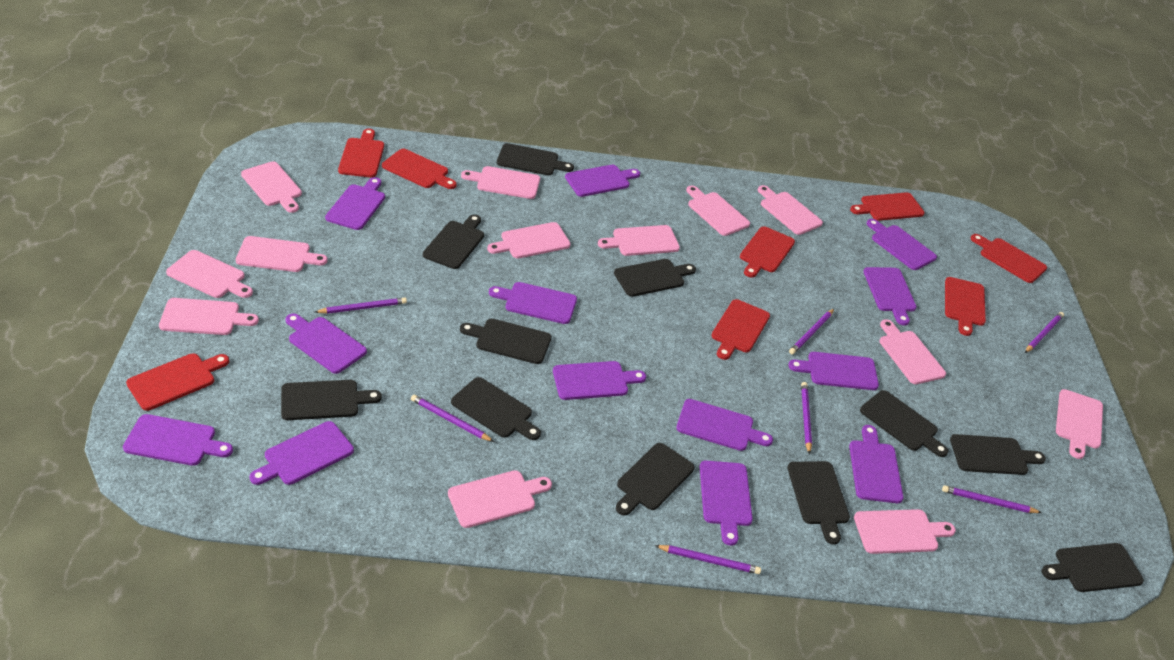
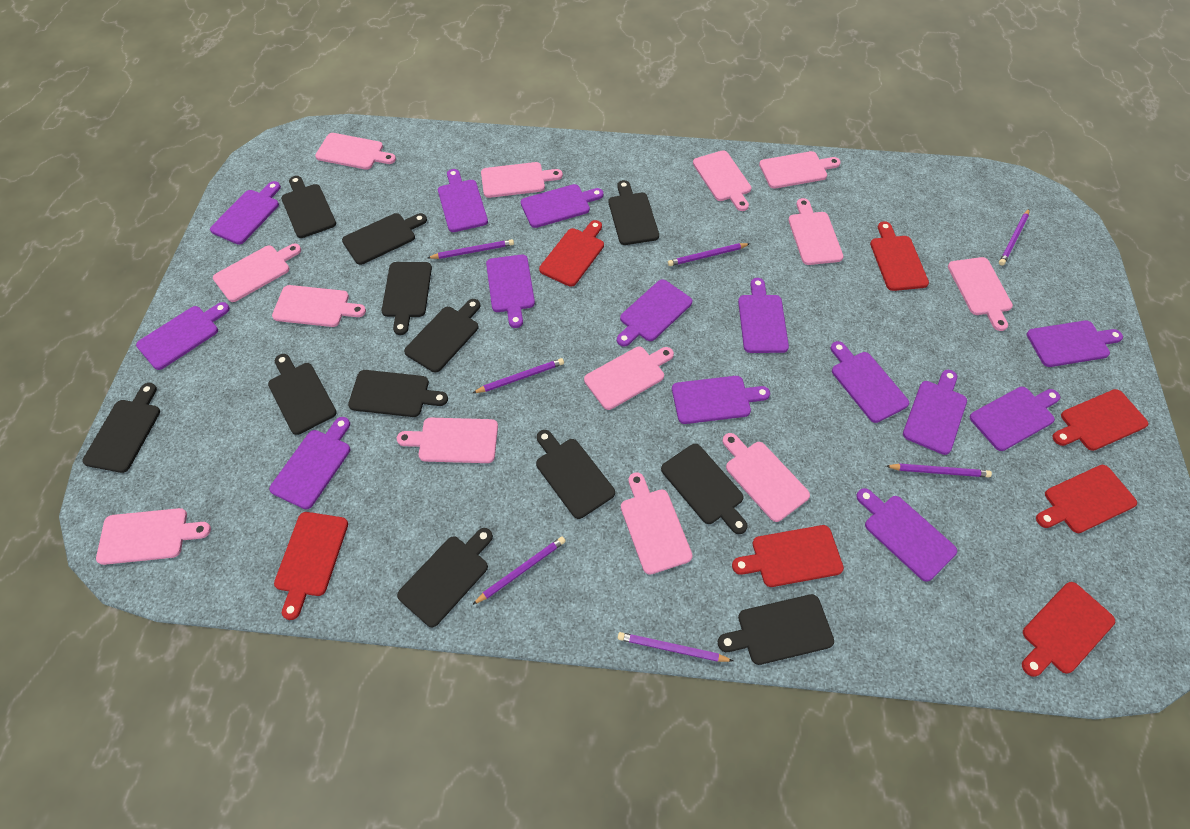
black cutting board: 11 -> 12
purple cutting board: 13 -> 14
red cutting board: 8 -> 7

